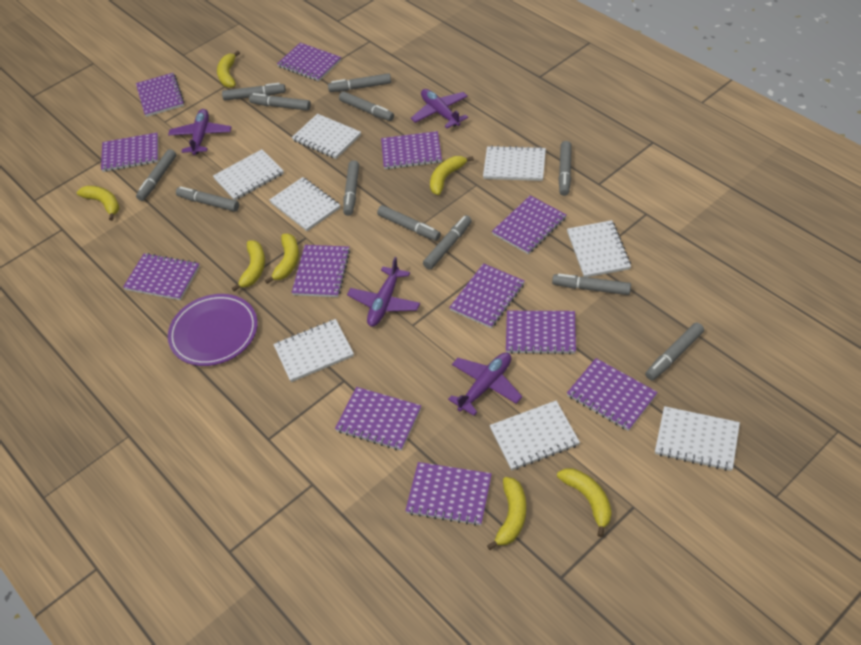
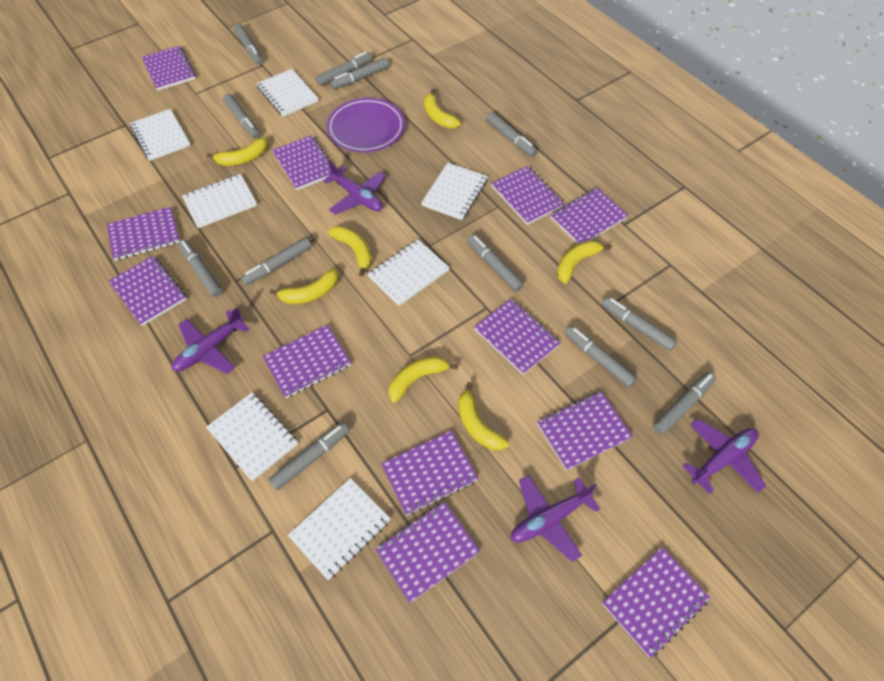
white notebook: 8 -> 7

